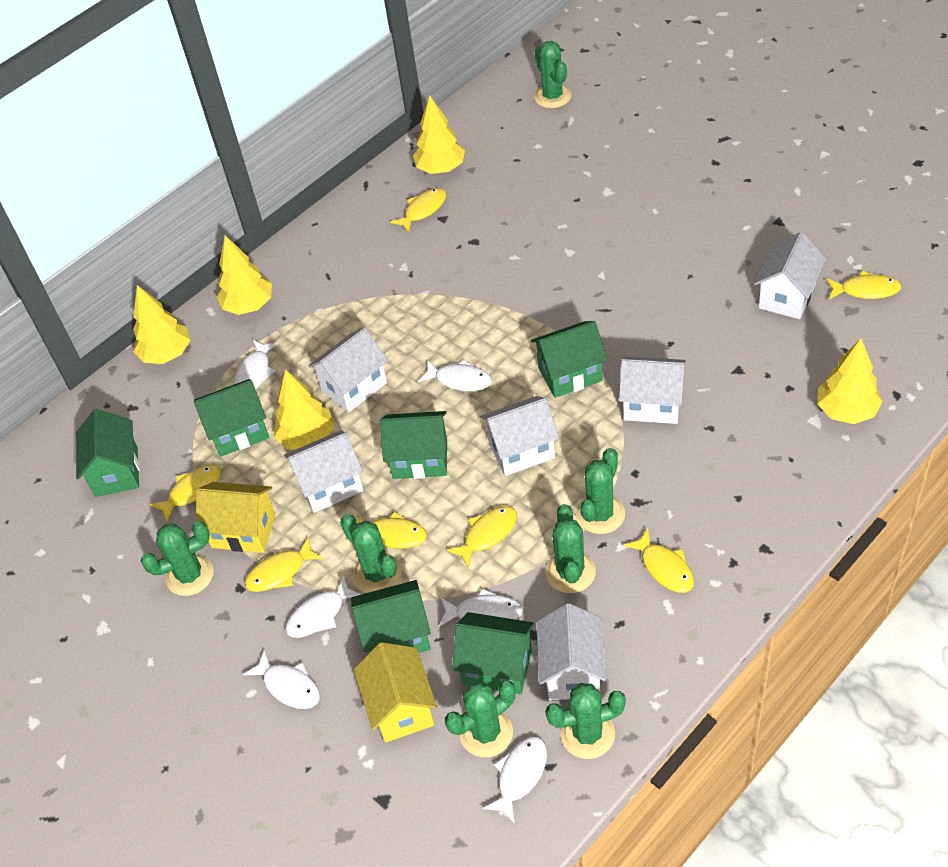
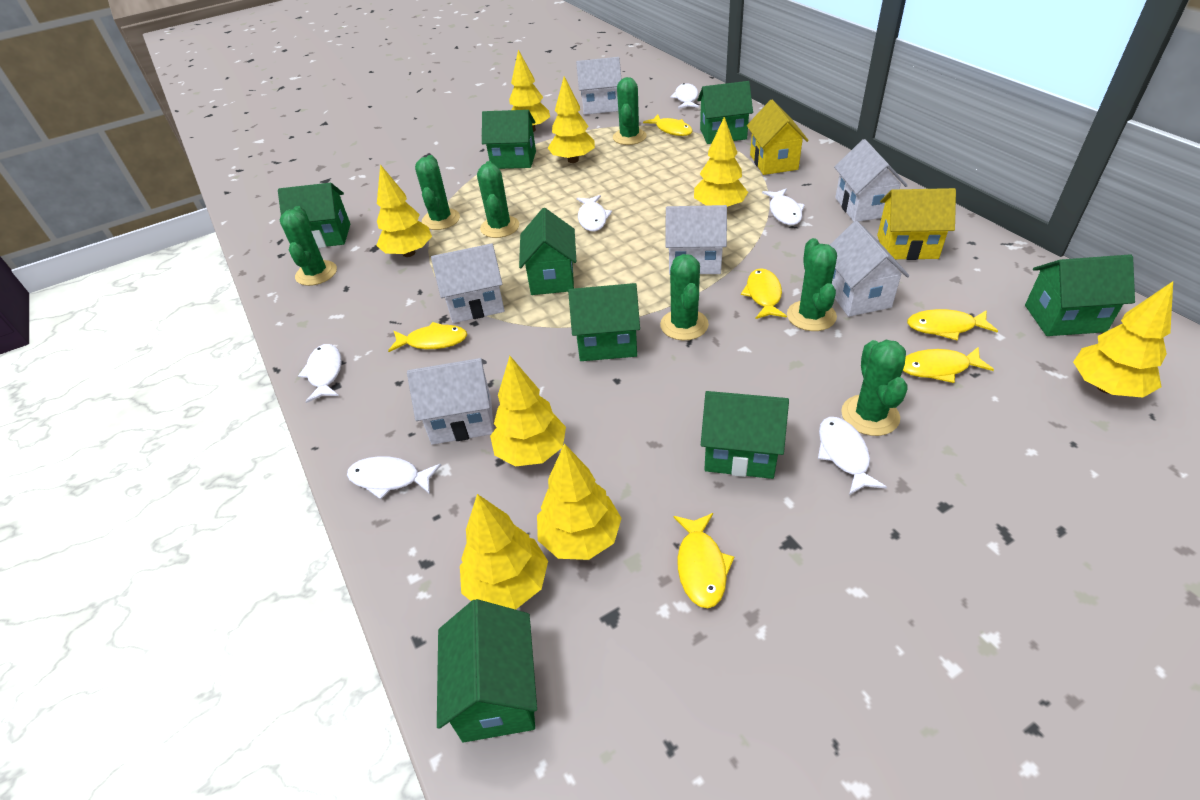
green house: 6 -> 8
yellow fish: 7 -> 6
yellow tree: 5 -> 8

